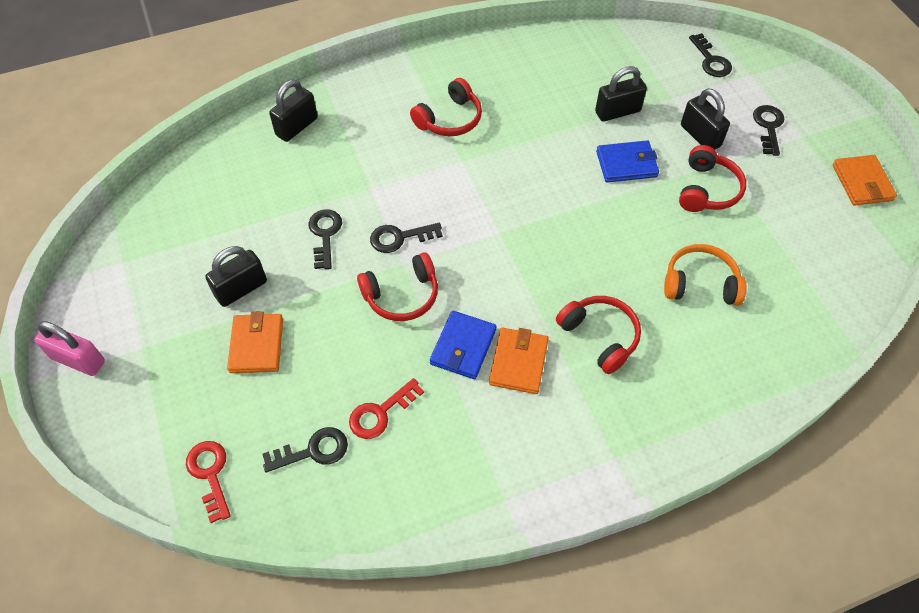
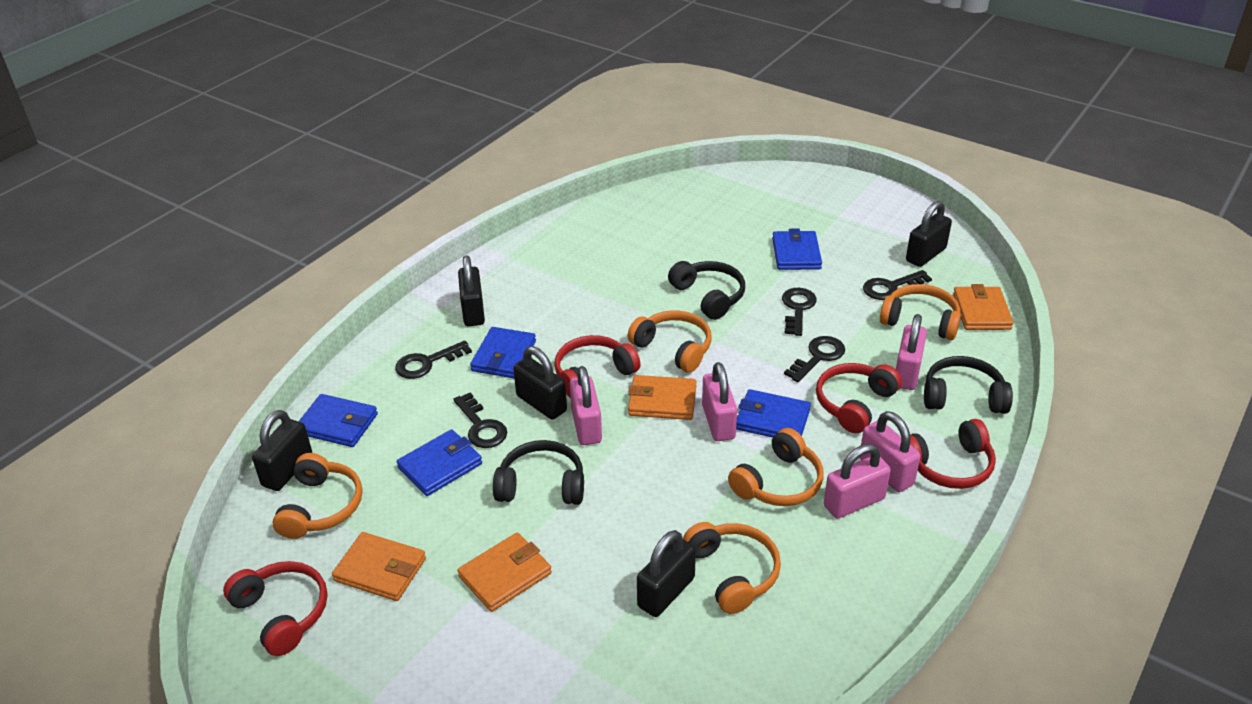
black headphones: 0 -> 3
black padlock: 4 -> 5
blue wallet: 2 -> 5
orange headphones: 1 -> 5
orange wallet: 3 -> 4
pink padlock: 1 -> 5
red key: 2 -> 0

